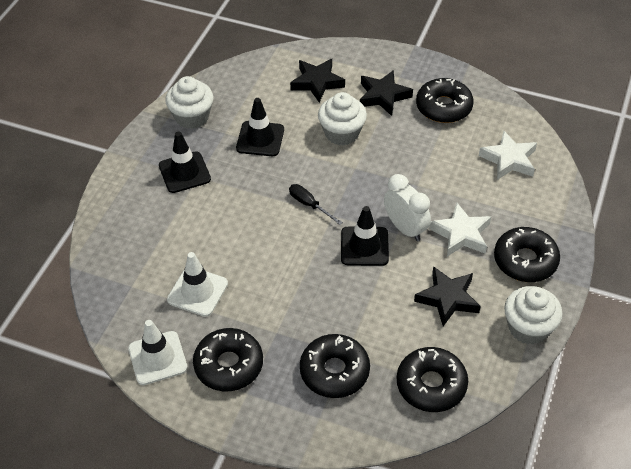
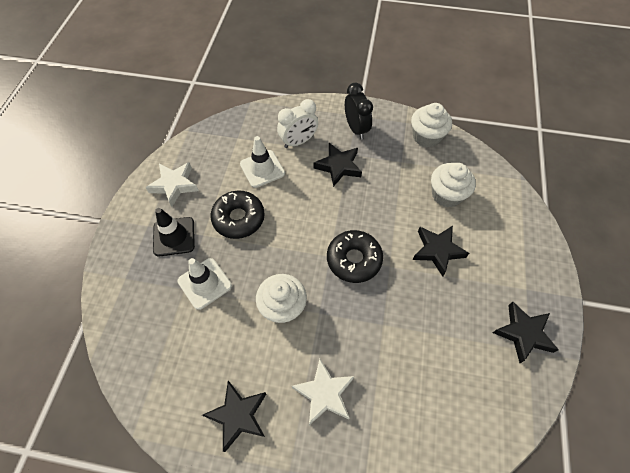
black clock: 0 -> 1
black donut: 5 -> 2
black screwdriver: 1 -> 0
black star: 3 -> 4
black traffic cone: 3 -> 1

